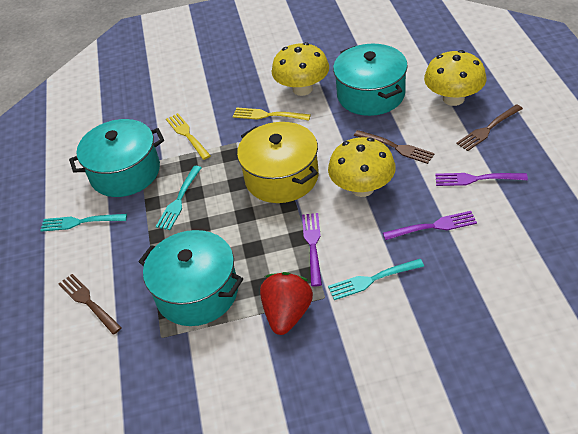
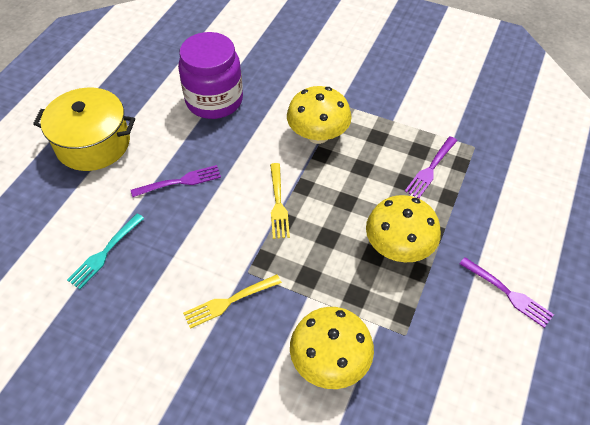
brown fork: 3 -> 0
purple jar: 0 -> 1
red strawberry: 1 -> 0
turquoise fork: 3 -> 1
turquoise pot: 3 -> 0

